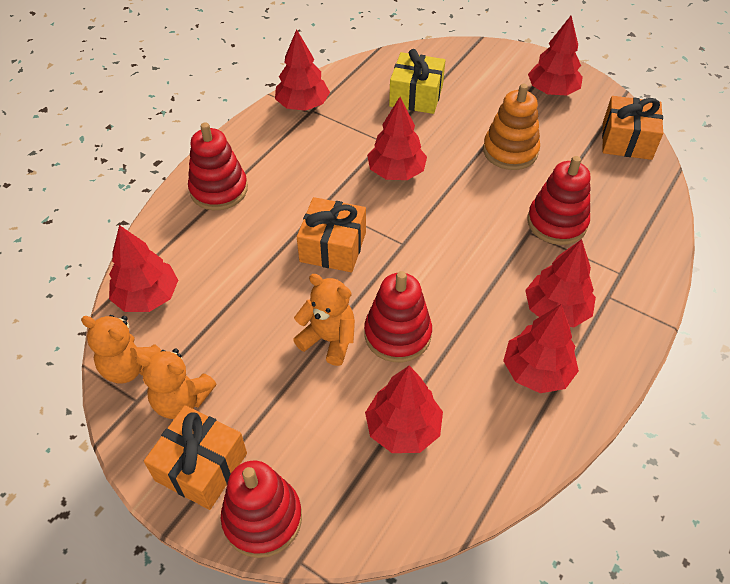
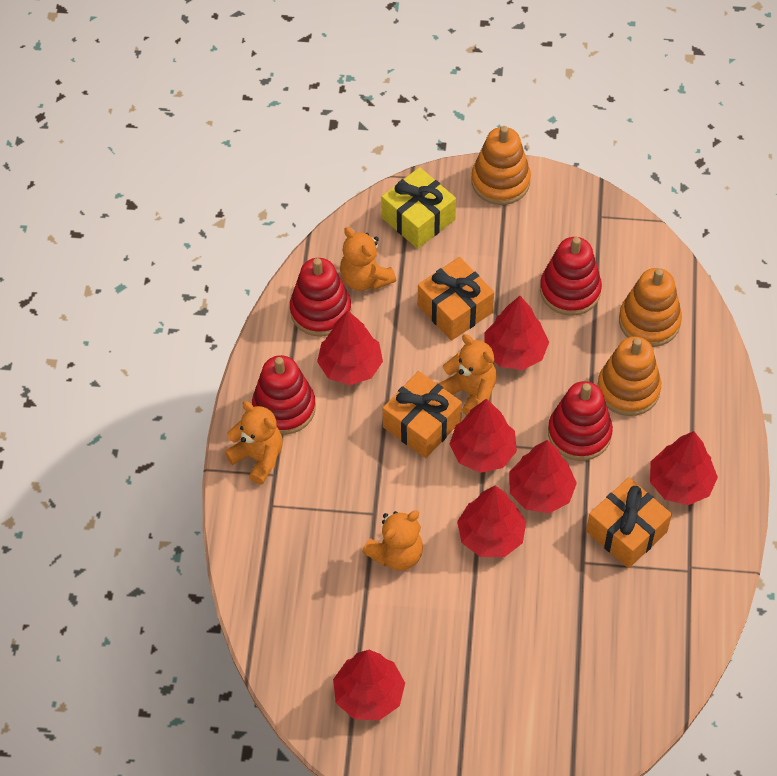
orange stacking toy: 1 -> 3
orange teddy bear: 3 -> 4

